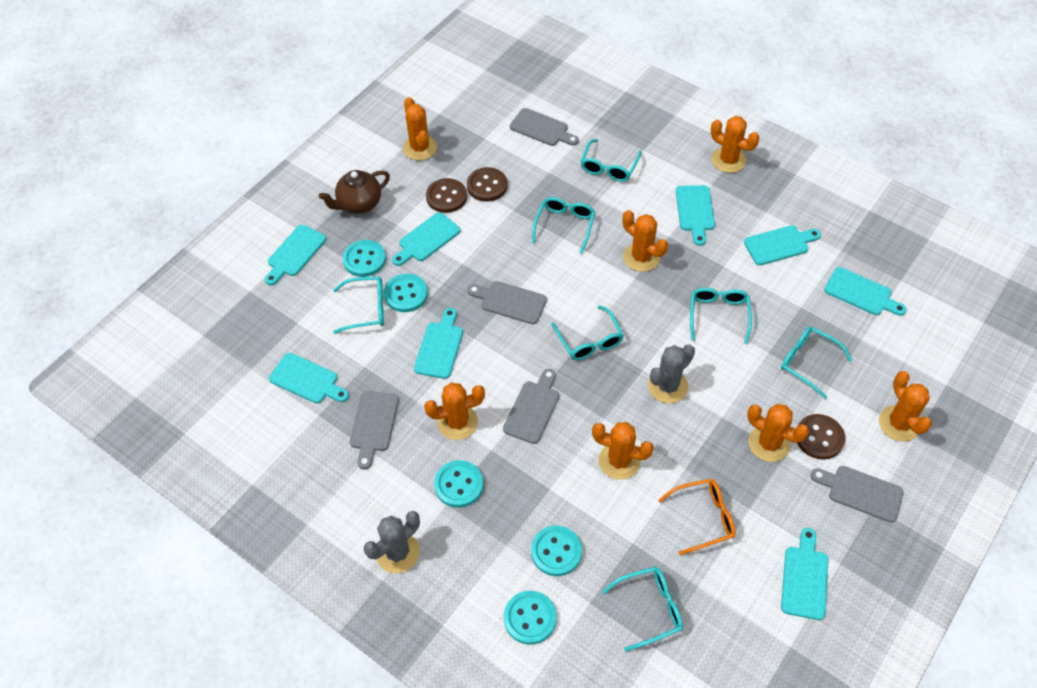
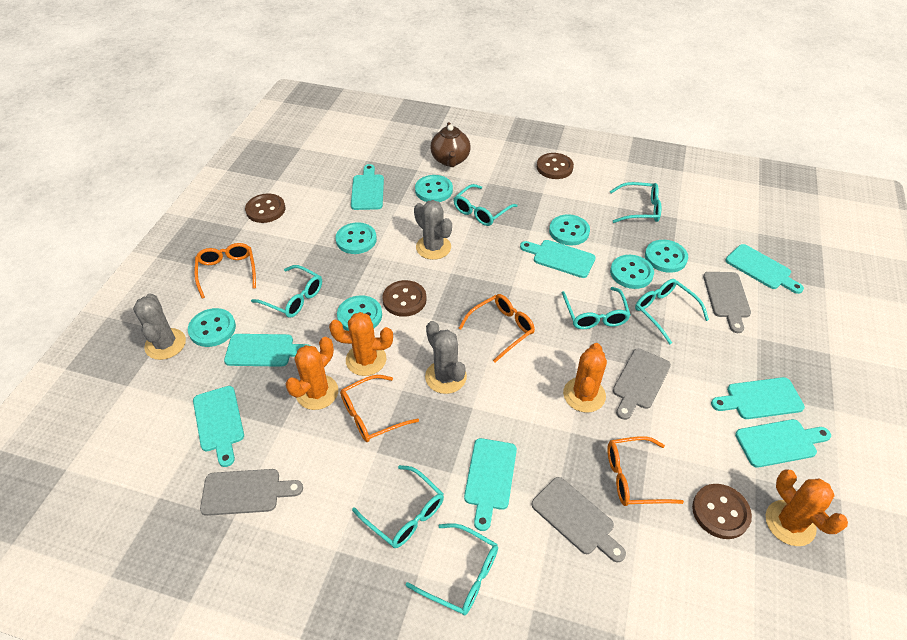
brown button: 3 -> 4
grey cactus: 2 -> 3
grey cutting board: 5 -> 4
orange cactus: 7 -> 4
orange glasses: 1 -> 4
turquoise button: 5 -> 7

